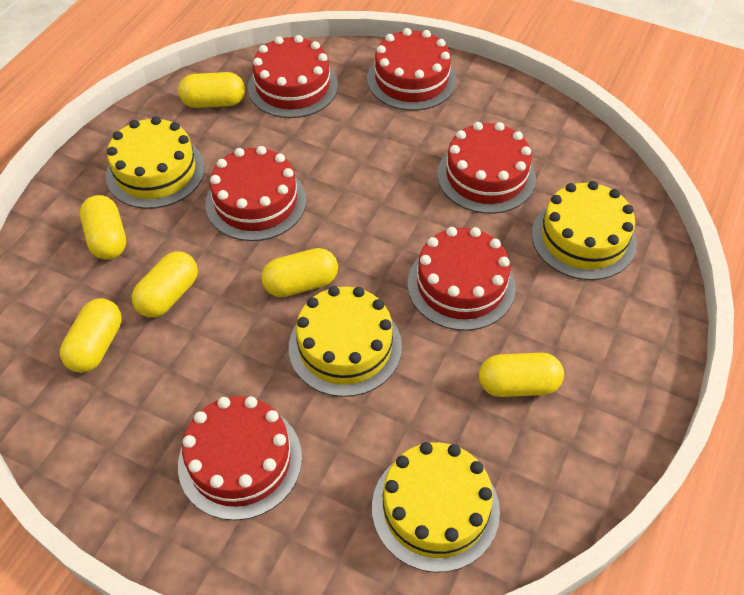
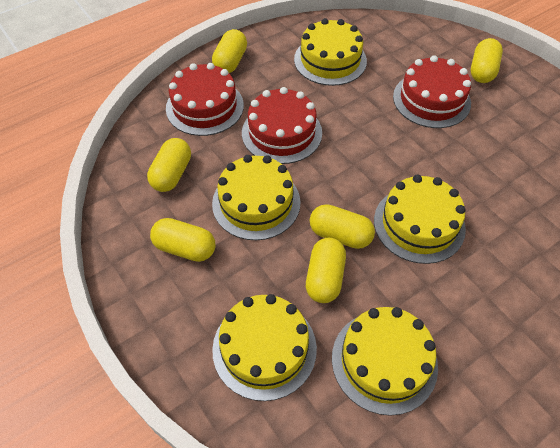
red cake: 6 -> 3
yellow cake: 4 -> 5

